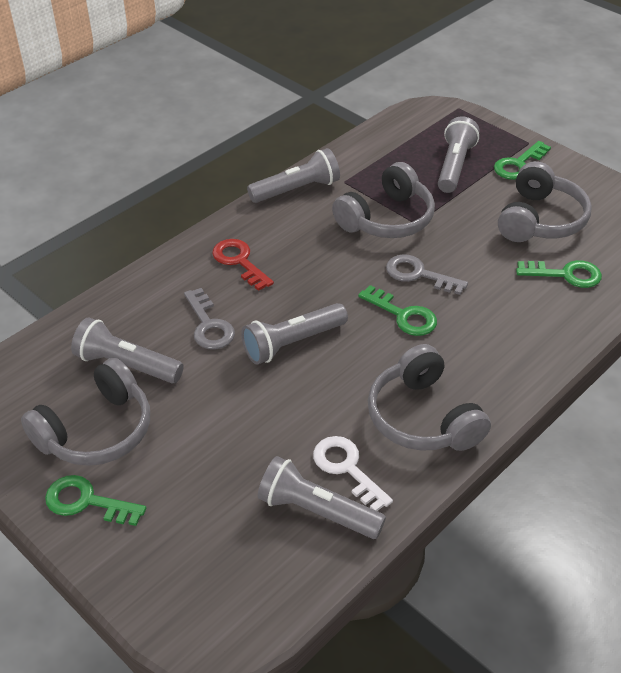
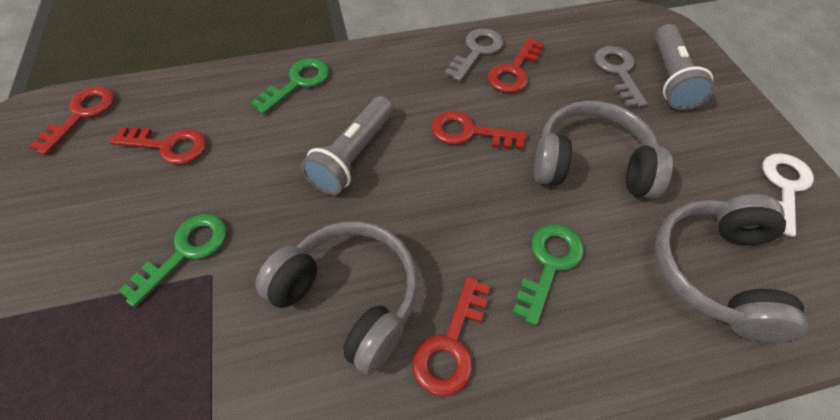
green key: 4 -> 3
grey flashlight: 5 -> 2
grey headphones: 4 -> 3
red key: 1 -> 5

